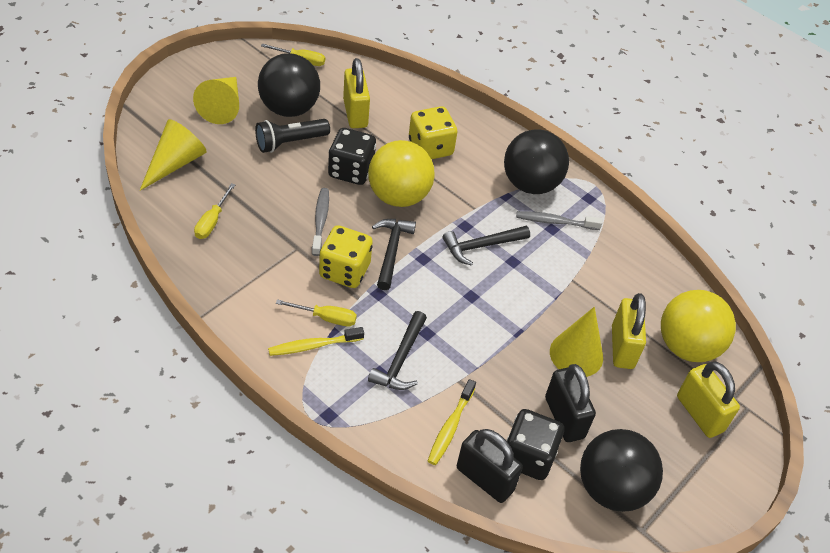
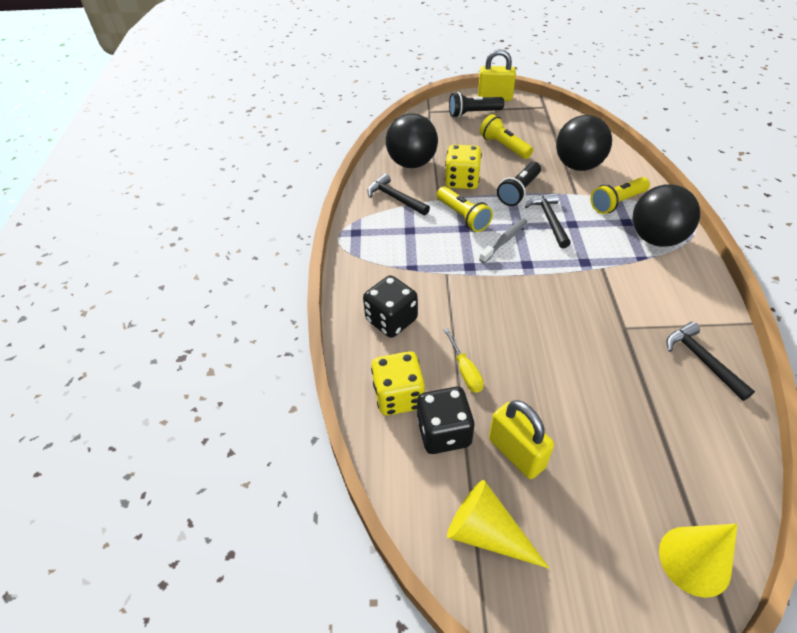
black flashlight: 1 -> 2
black padlock: 2 -> 0
grey toothbrush: 2 -> 1
yellow ball: 2 -> 0
yellow cone: 3 -> 2
yellow flashlight: 0 -> 3
yellow padlock: 3 -> 2
yellow screwdriver: 3 -> 1
yellow toothbrush: 2 -> 0

